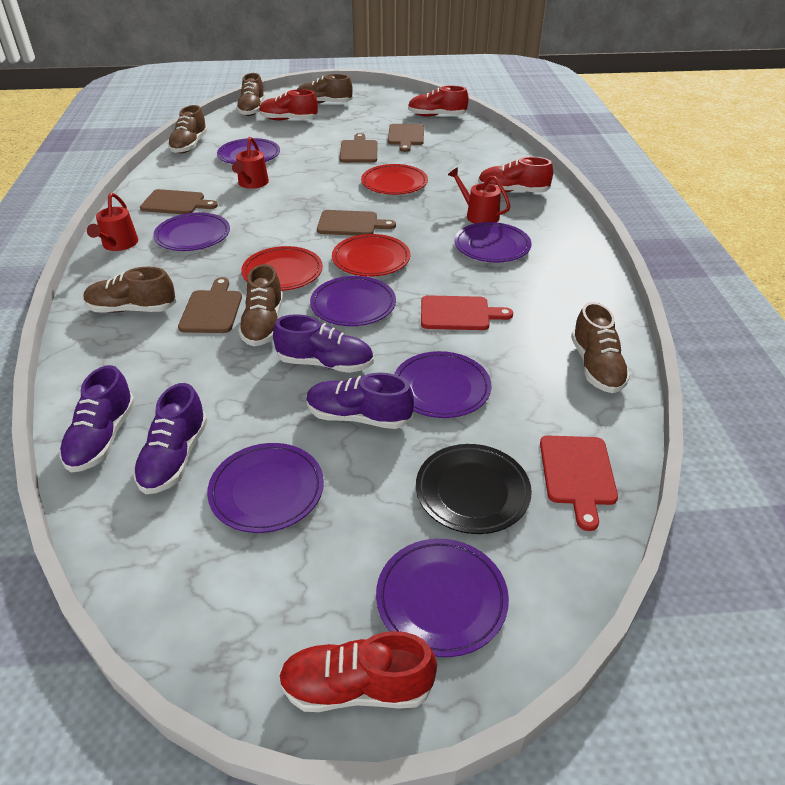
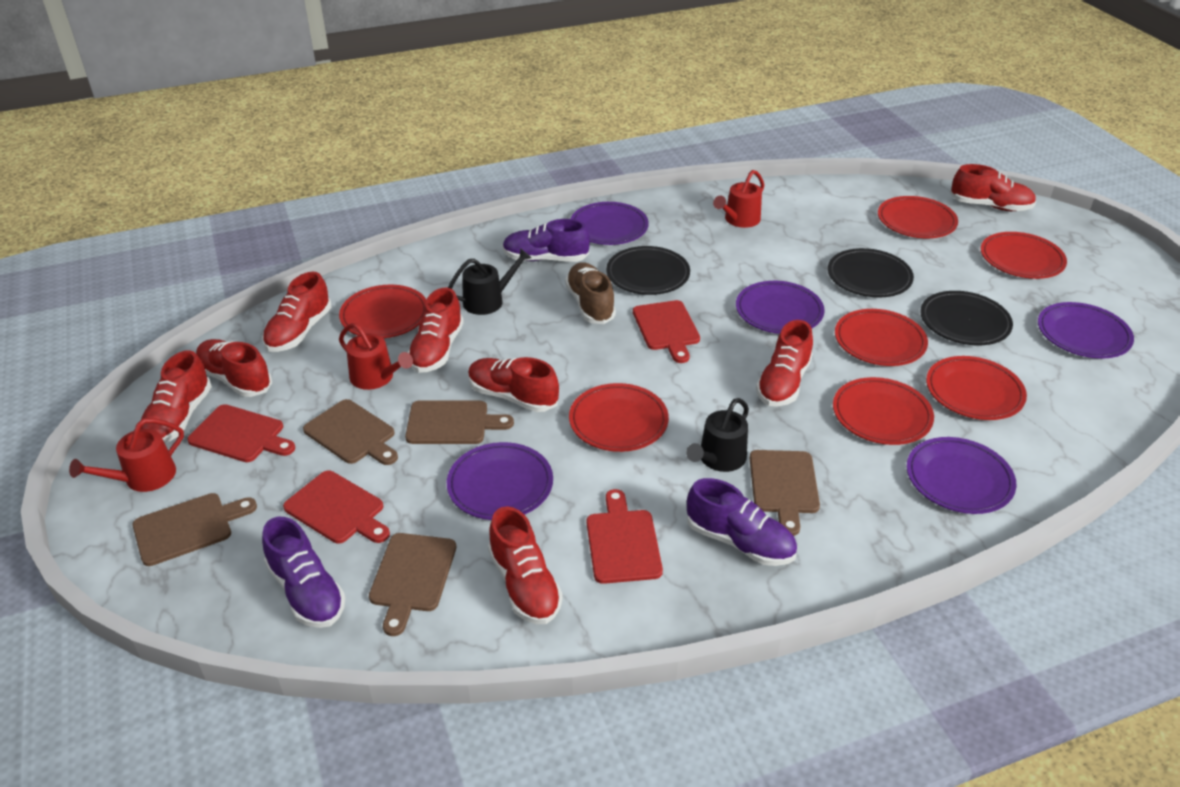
black plate: 1 -> 3
black watering can: 0 -> 2
brown shoe: 6 -> 1
purple plate: 7 -> 5
purple shoe: 4 -> 3
red cutting board: 2 -> 4
red plate: 3 -> 7
red shoe: 4 -> 8

